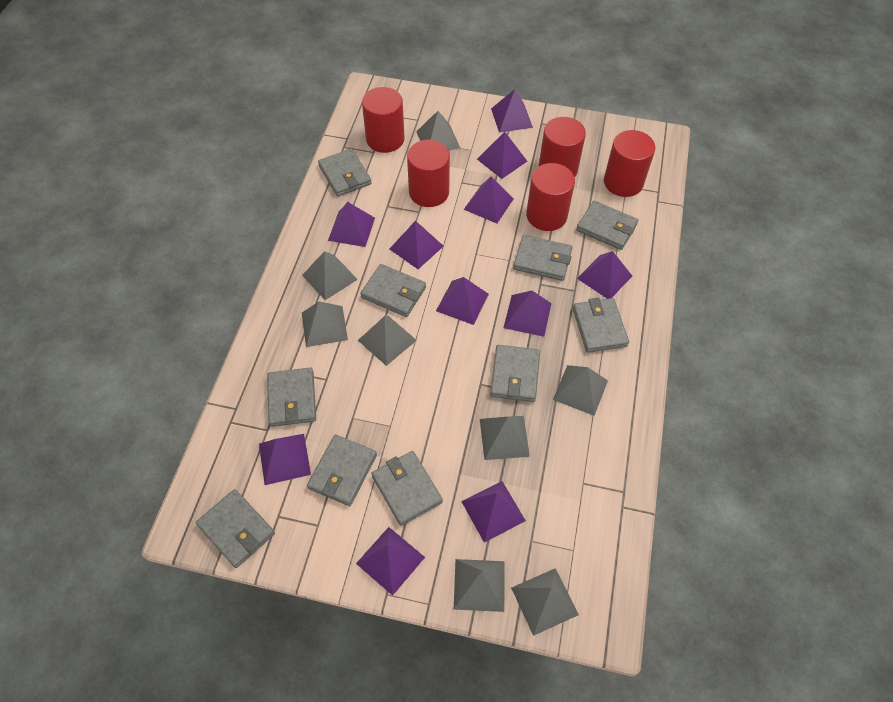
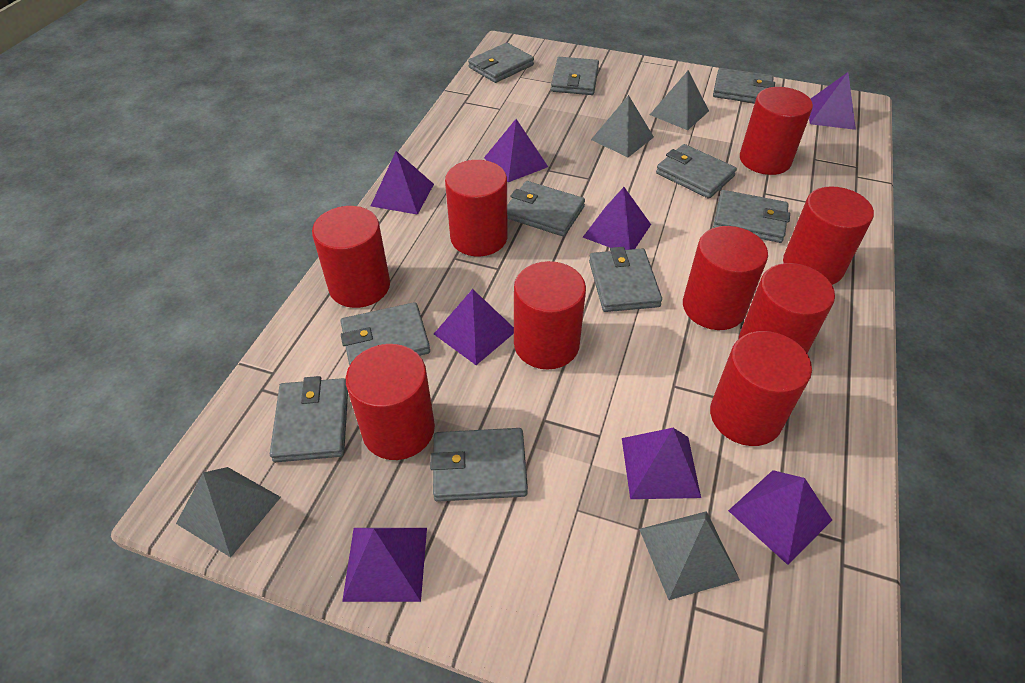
grey pyramid: 8 -> 4
purple pyramid: 11 -> 8
red cylinder: 5 -> 9

